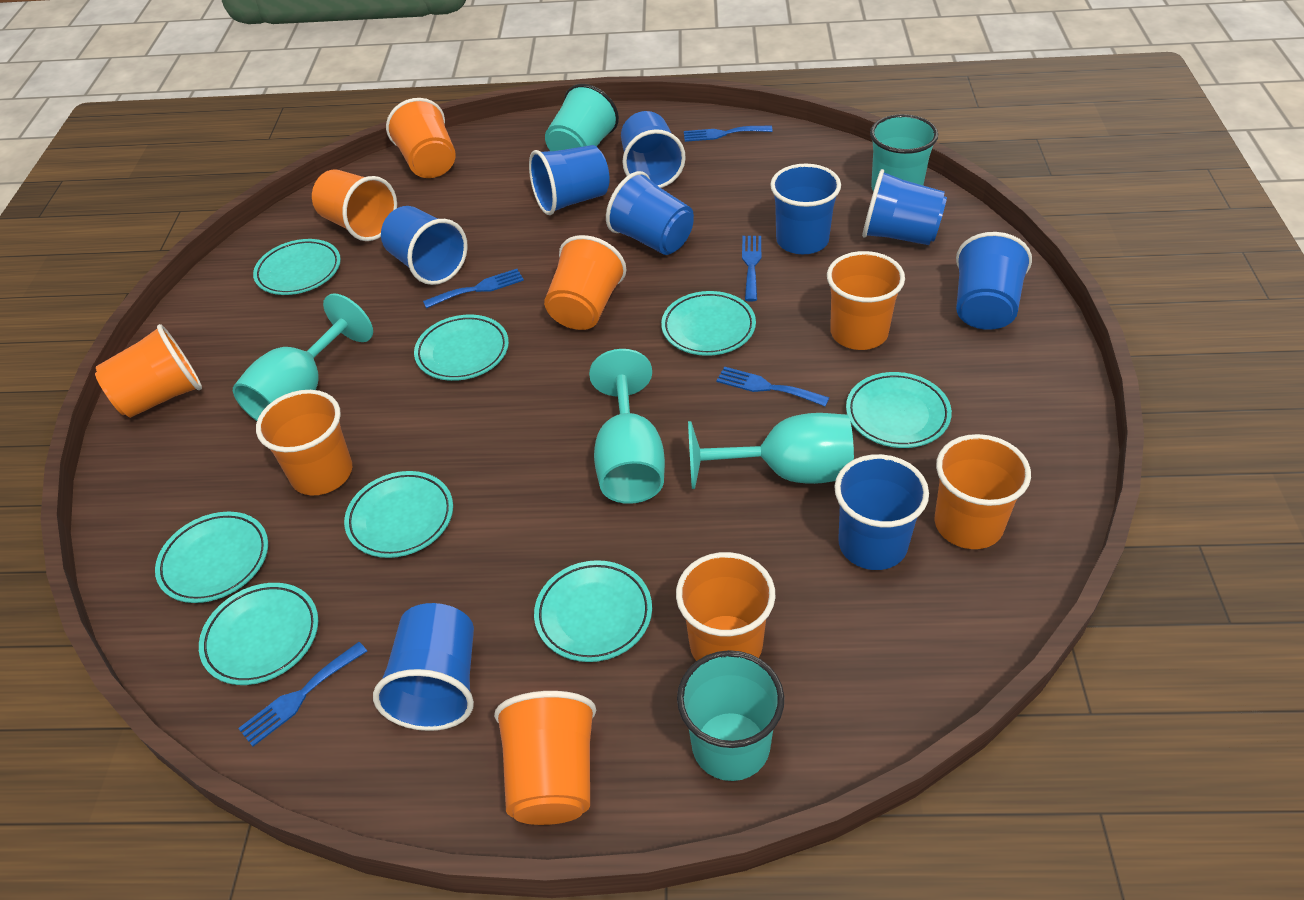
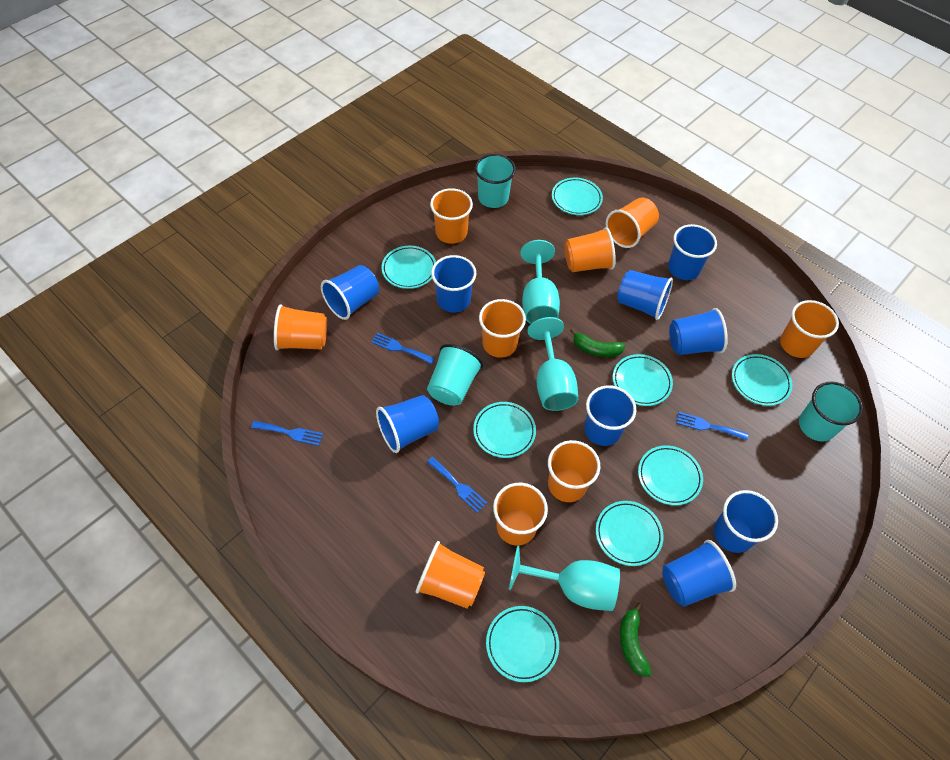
blue fork: 5 -> 4
green banana: 0 -> 2

